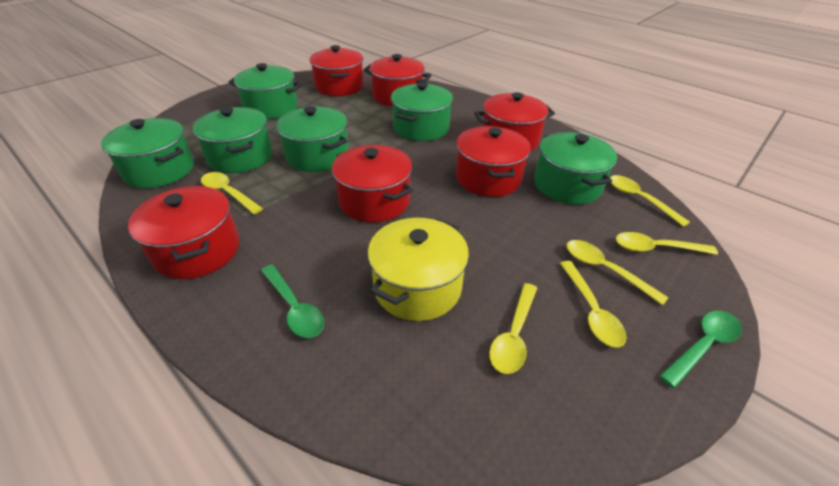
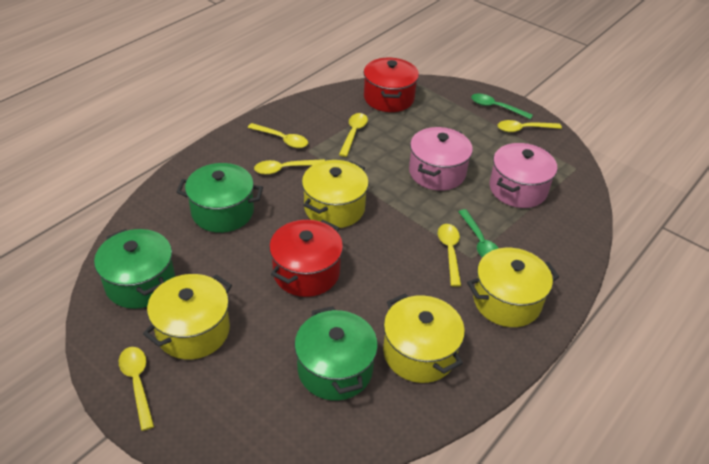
green pot: 6 -> 3
pink pot: 0 -> 2
red pot: 6 -> 2
yellow pot: 1 -> 4

